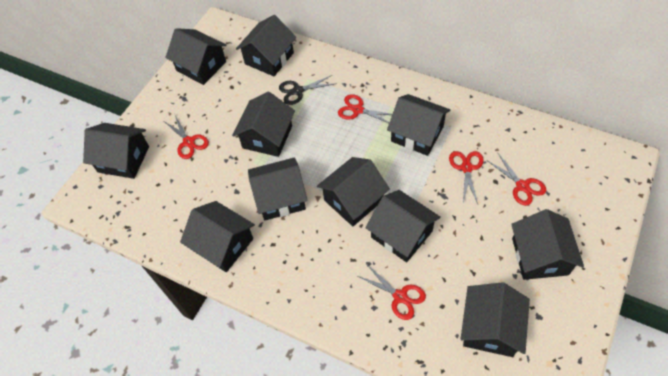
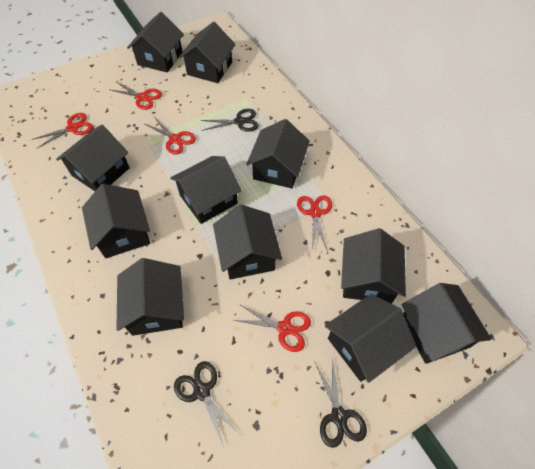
black scissors: 1 -> 3

